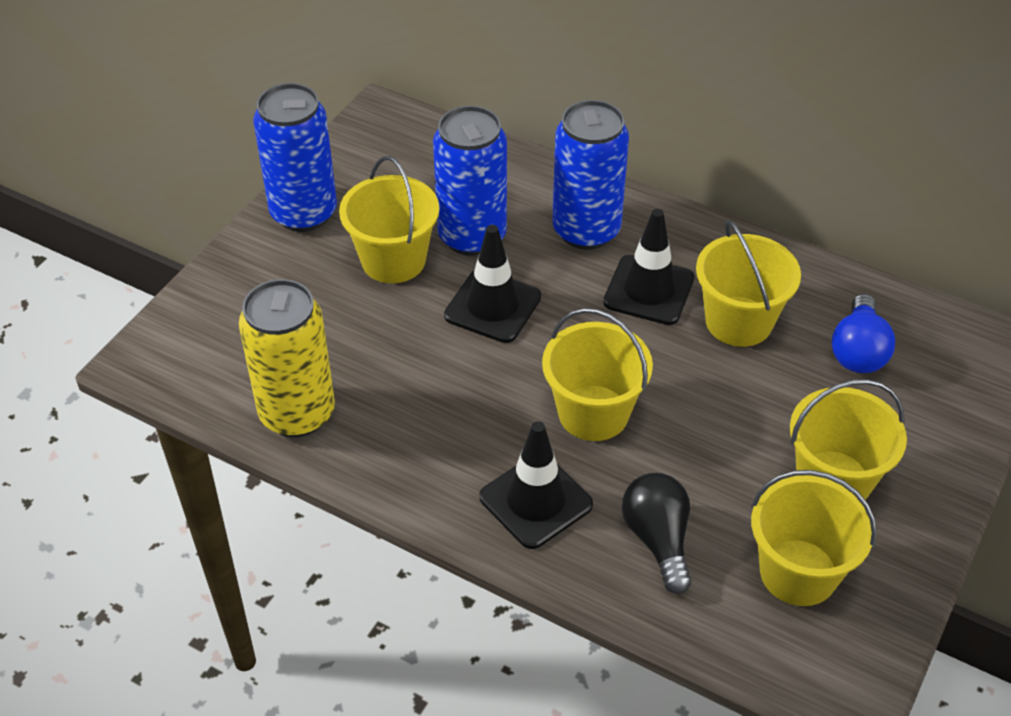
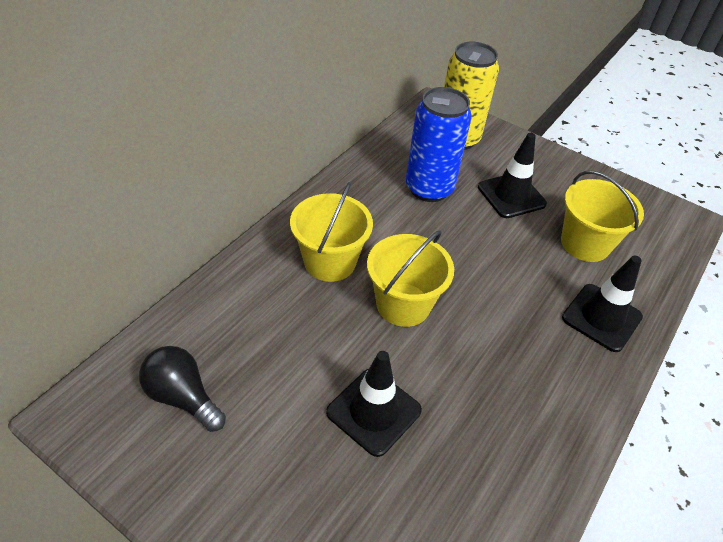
blue can: 3 -> 1
blue light bulb: 1 -> 0
yellow bucket: 5 -> 3

